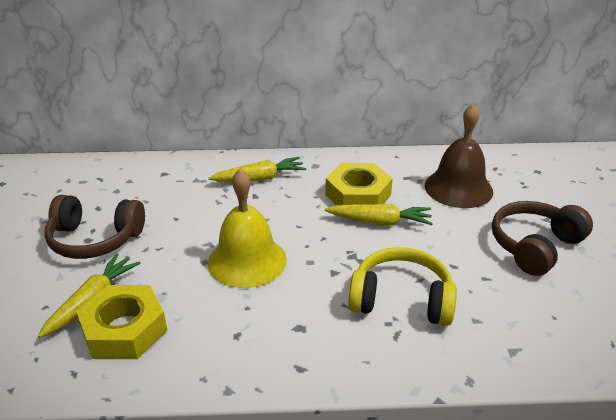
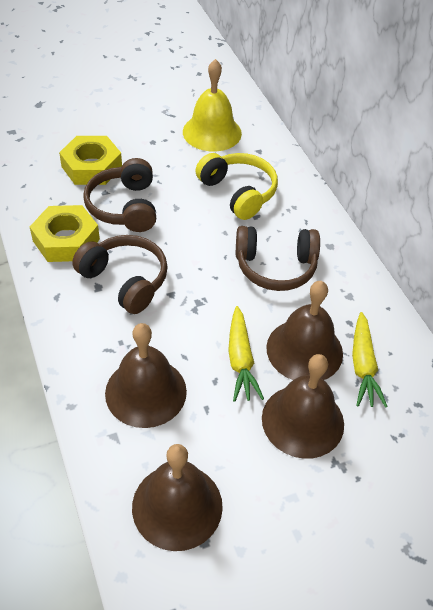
brown bell: 1 -> 4
brown headphones: 2 -> 3
yellow carrot: 3 -> 2

